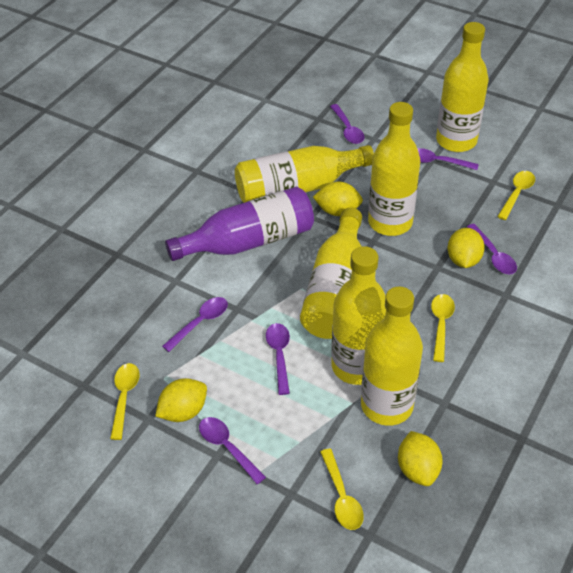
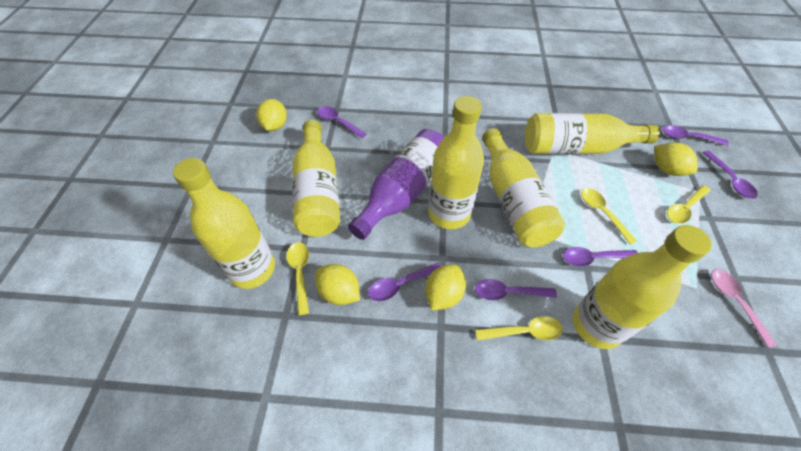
pink spoon: 0 -> 1

